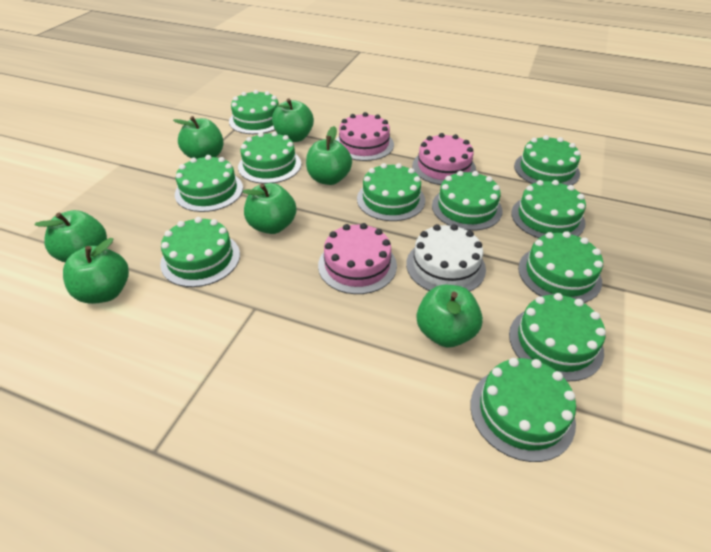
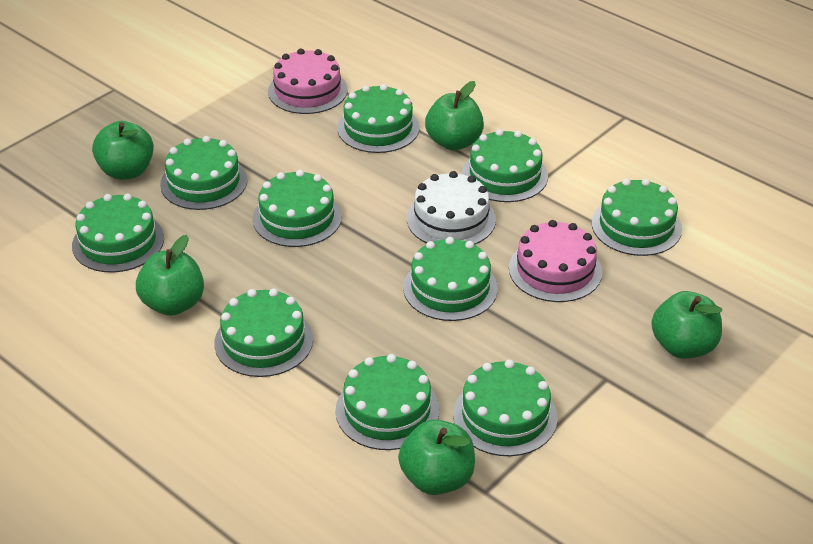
green apple: 7 -> 5
green cake: 11 -> 10
pink cake: 3 -> 2

